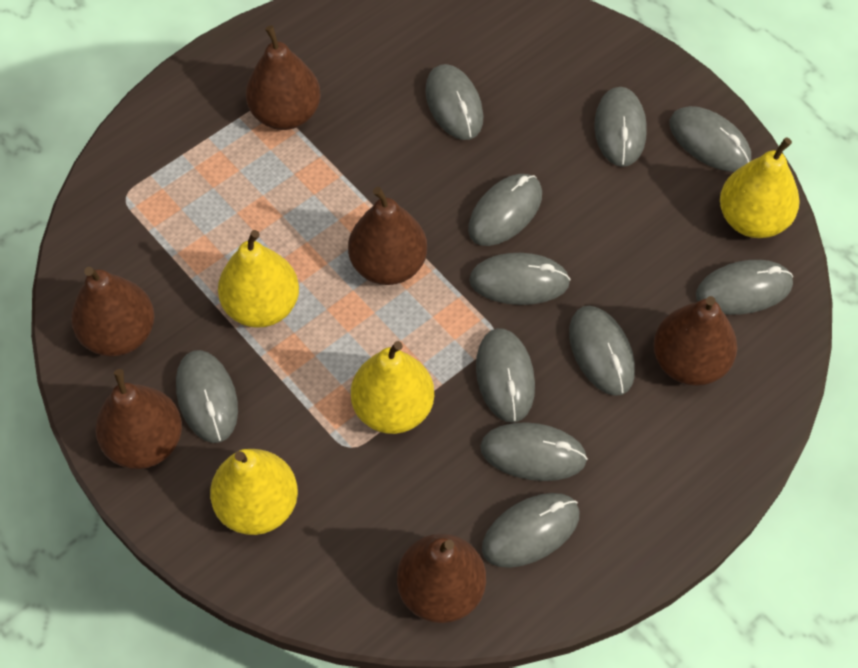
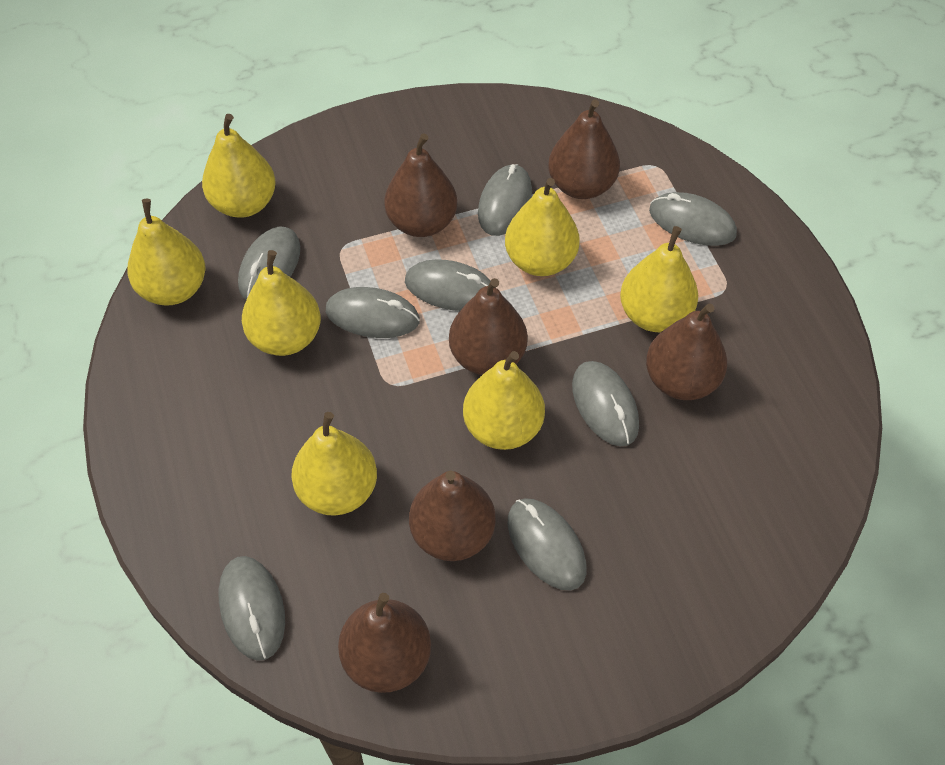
grey mouse: 11 -> 8
yellow pear: 4 -> 7

